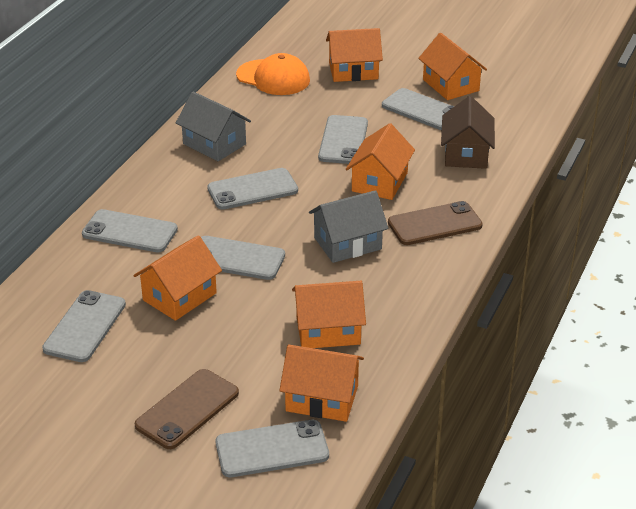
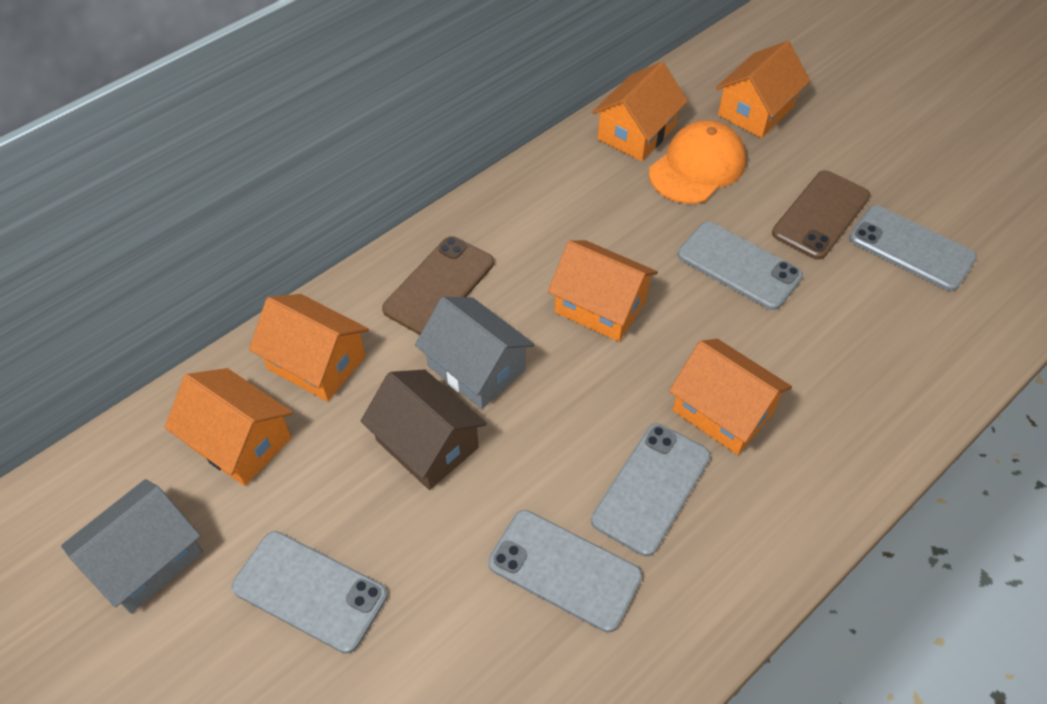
grey phone: 7 -> 5

